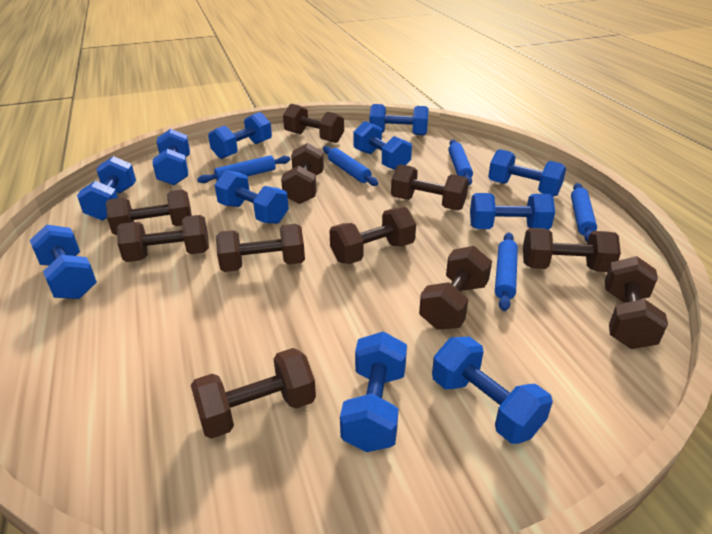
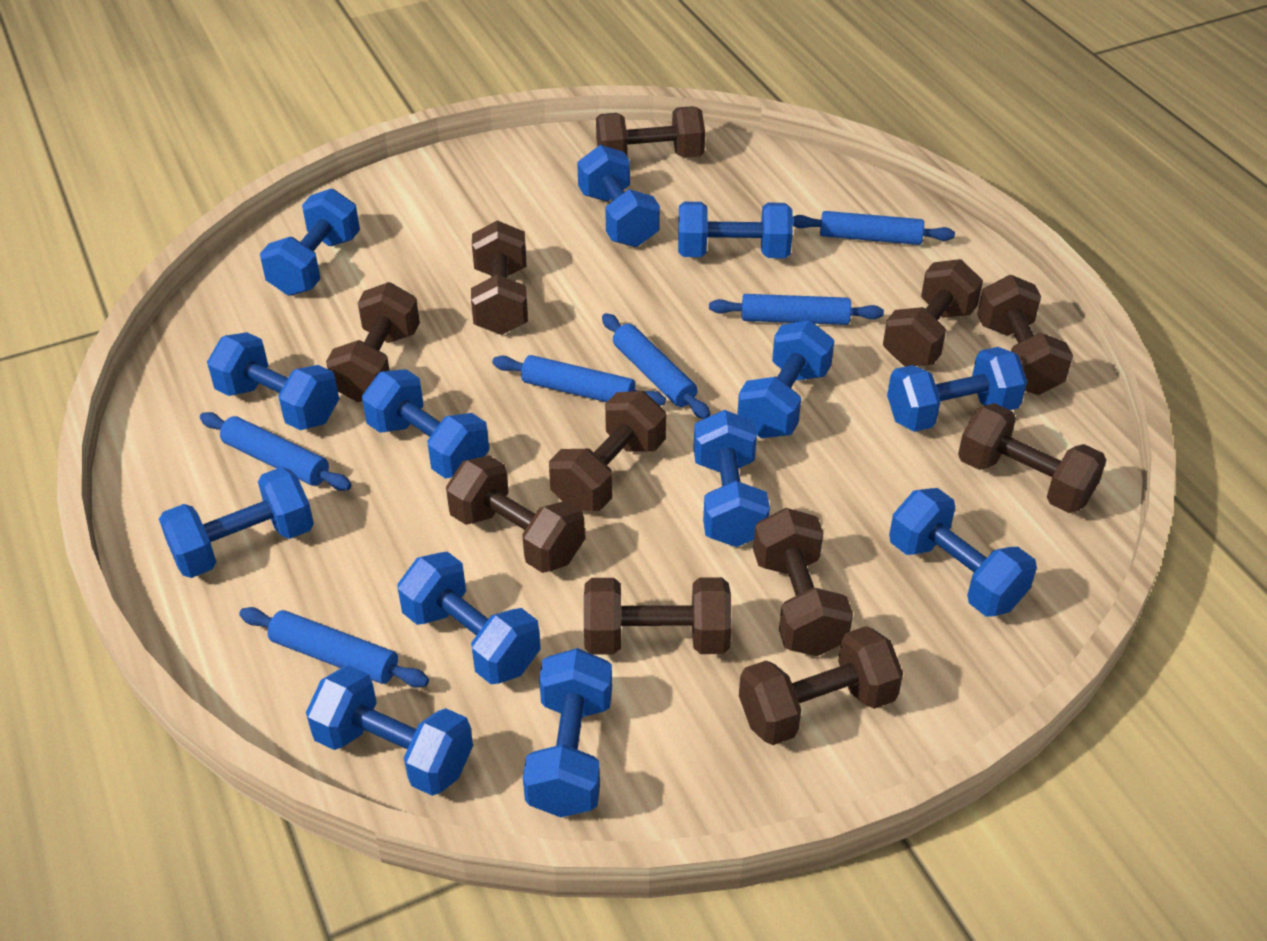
blue dumbbell: 11 -> 13
blue rolling pin: 5 -> 6

